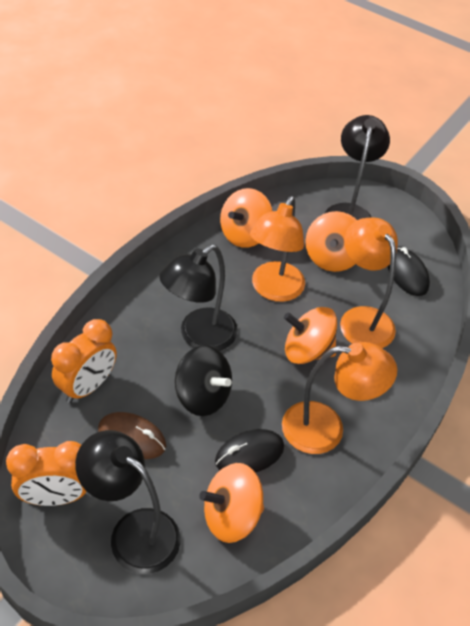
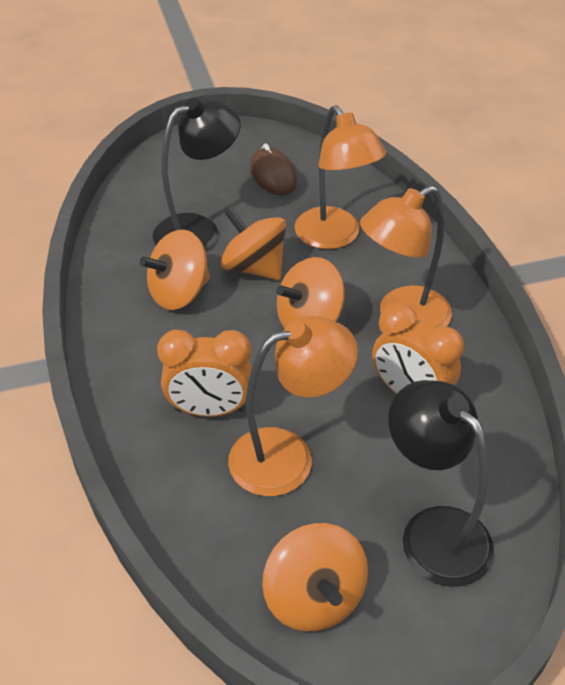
black lamp: 3 -> 2
black mouse: 2 -> 0
black spinning top: 1 -> 0

